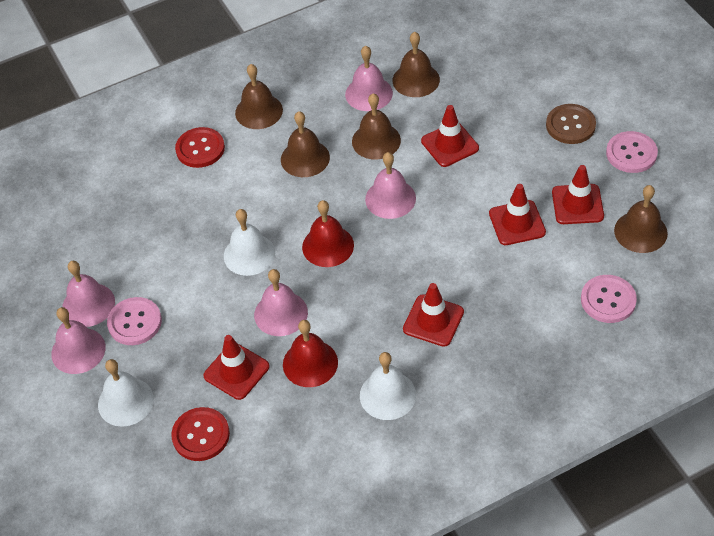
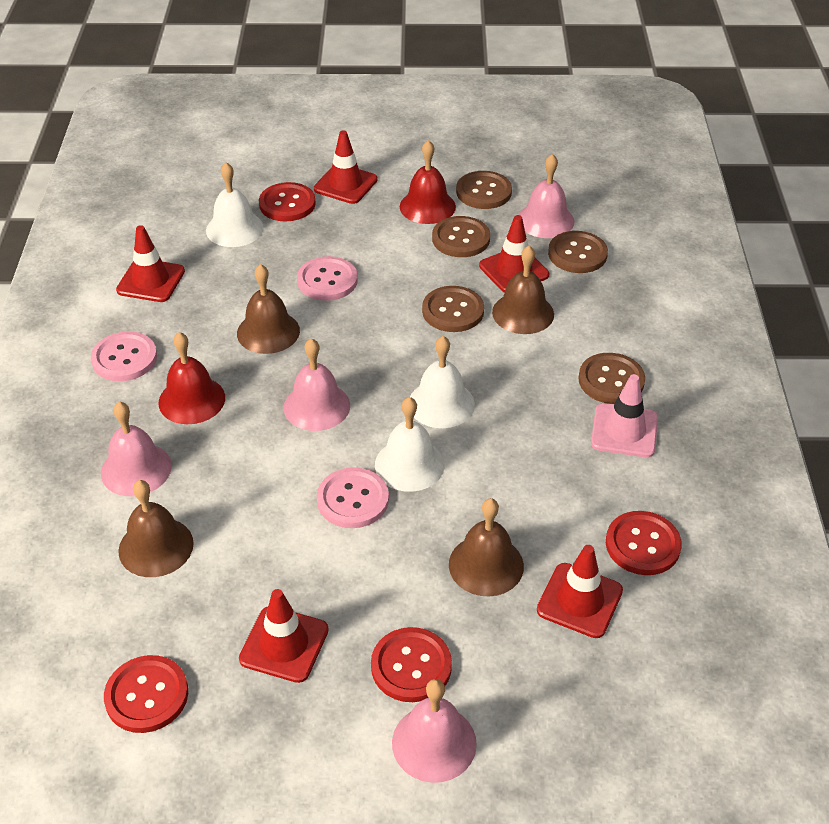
brown bell: 5 -> 4
brown button: 1 -> 5
pink bell: 5 -> 4
pink traffic cone: 0 -> 1
red button: 2 -> 4

